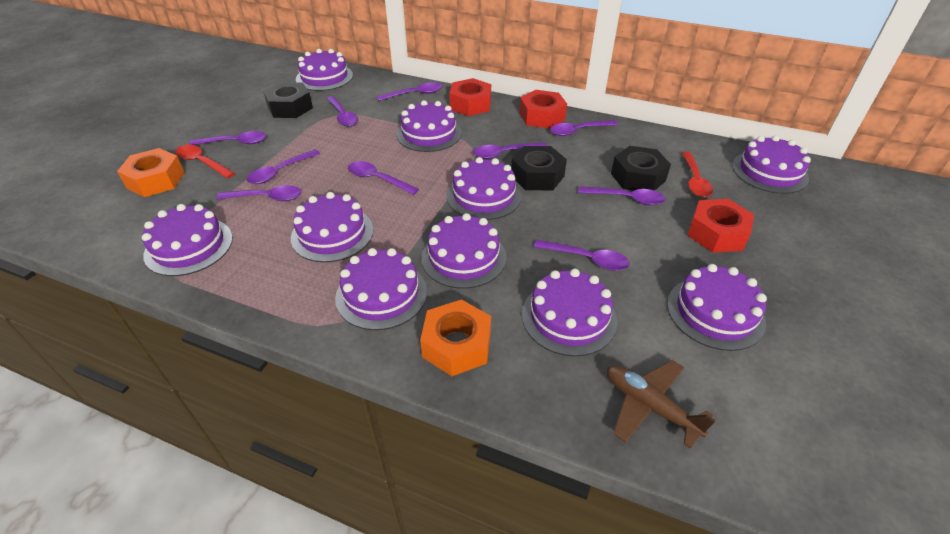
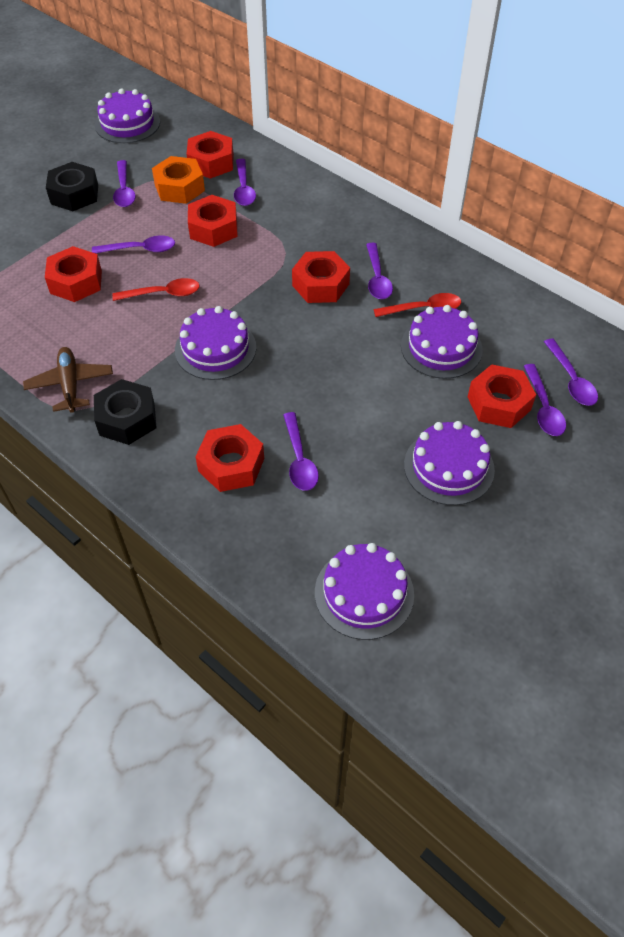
black nut: 3 -> 2
orange nut: 2 -> 1
purple cake: 10 -> 5
purple spoon: 10 -> 7
red nut: 3 -> 6

